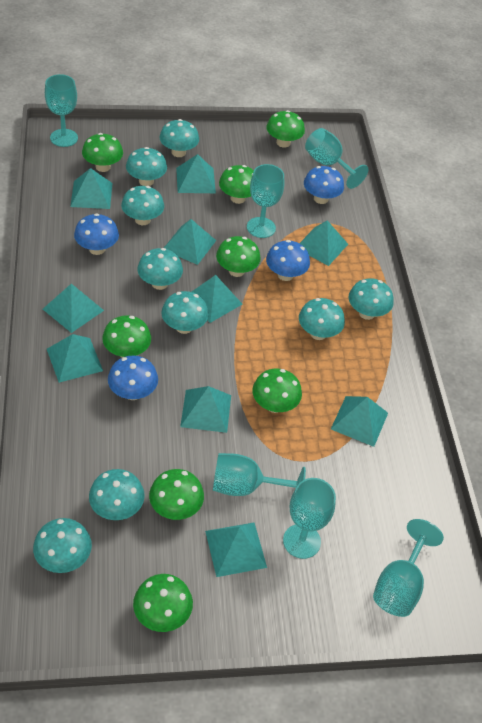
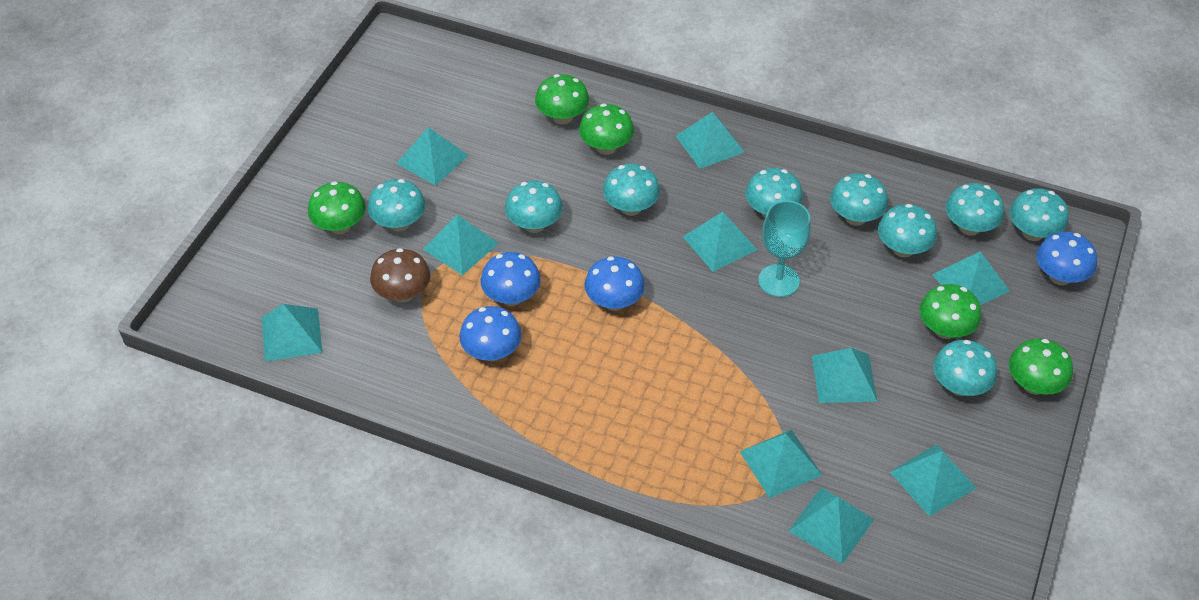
brown mushroom: 0 -> 1
green mushroom: 8 -> 5
turquoise goblet: 6 -> 1

